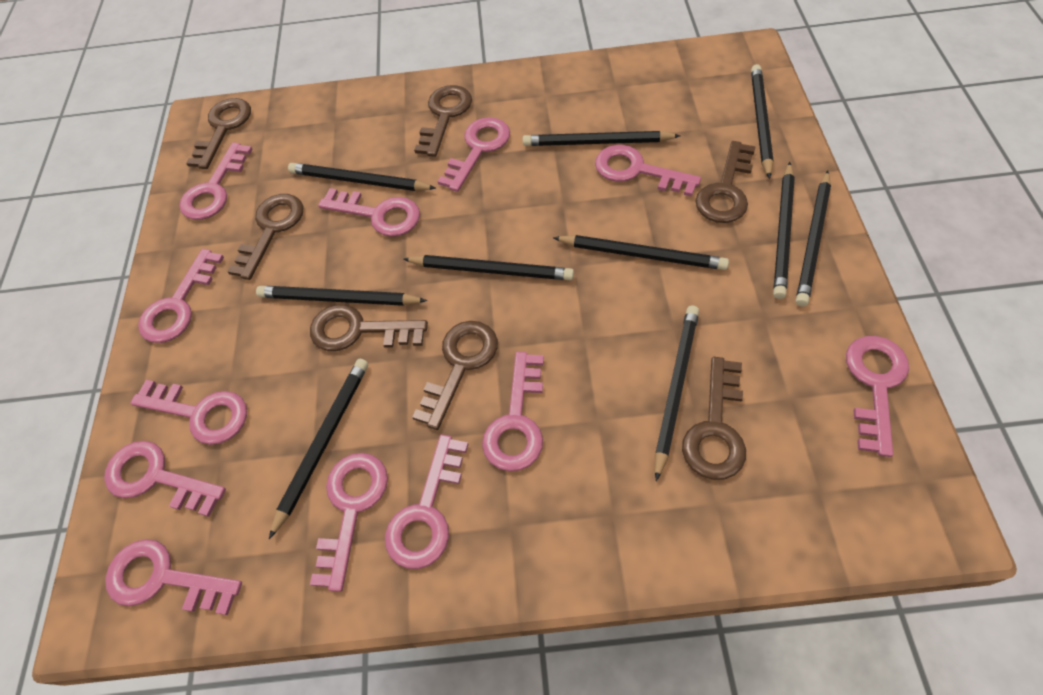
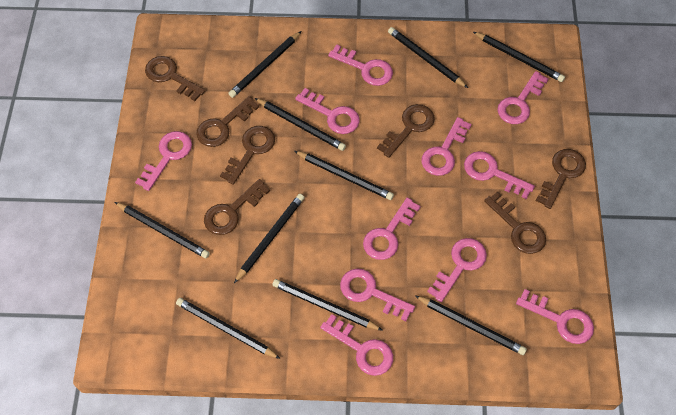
pink key: 12 -> 11

